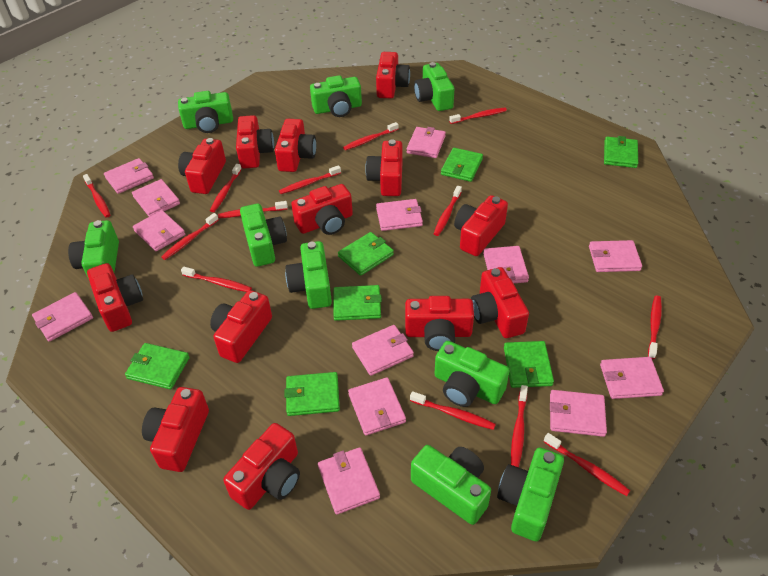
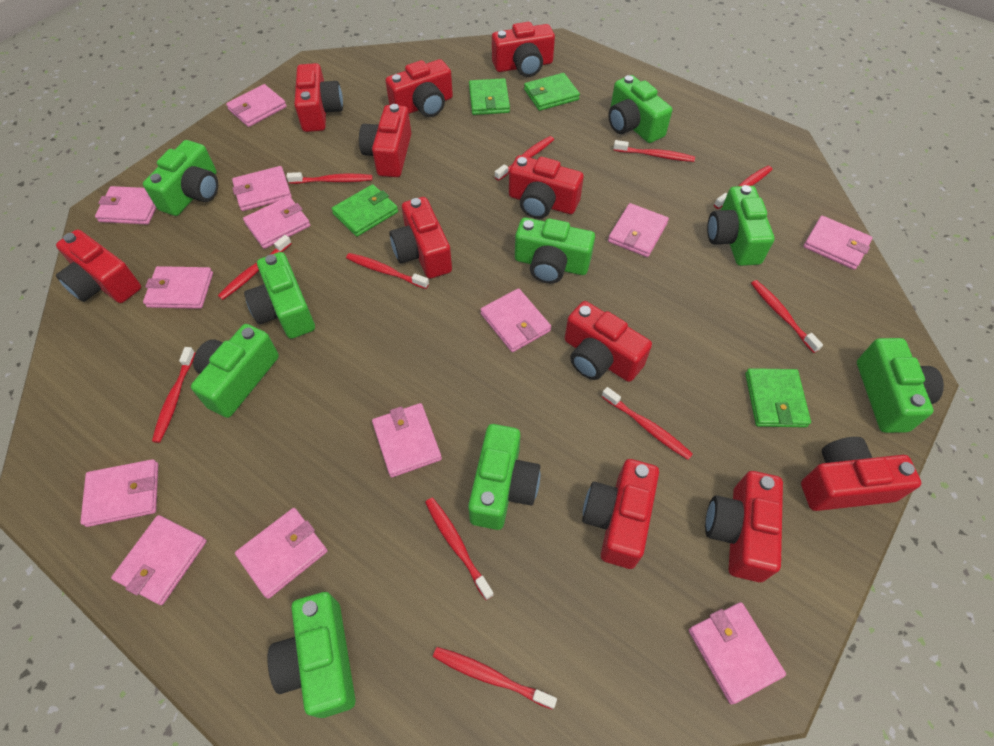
green wallet: 7 -> 4
red camera: 13 -> 11
red toothbrush: 13 -> 11

